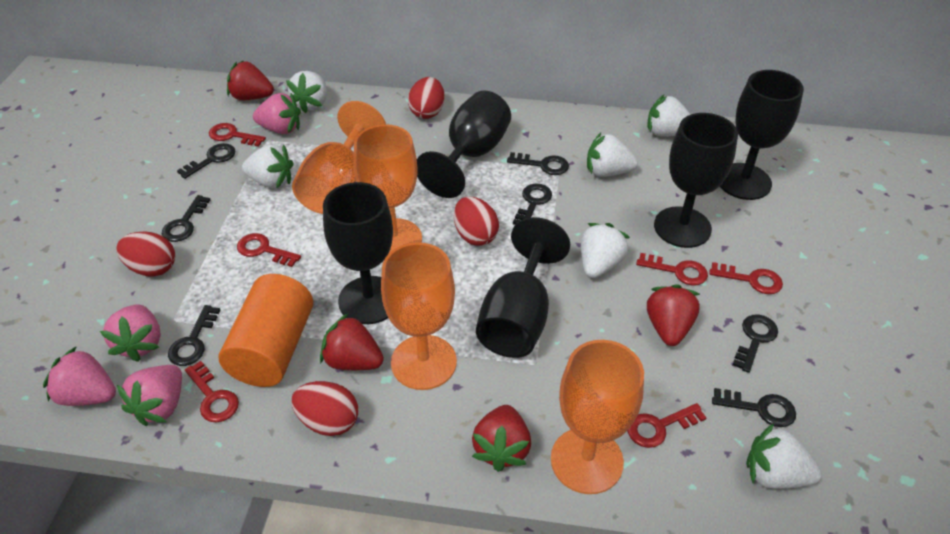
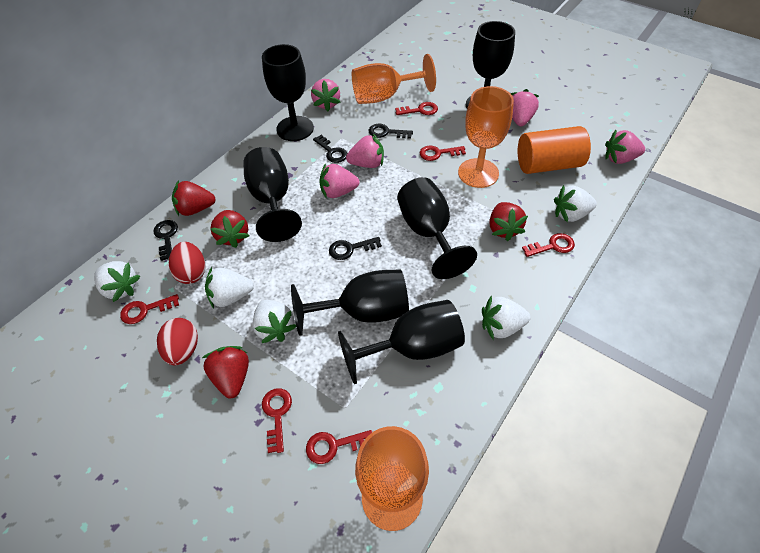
black goblet: 5 -> 6
black key: 7 -> 4
orange goblet: 4 -> 3
pink strawberry: 4 -> 5
red egg: 4 -> 2
white strawberry: 6 -> 5

